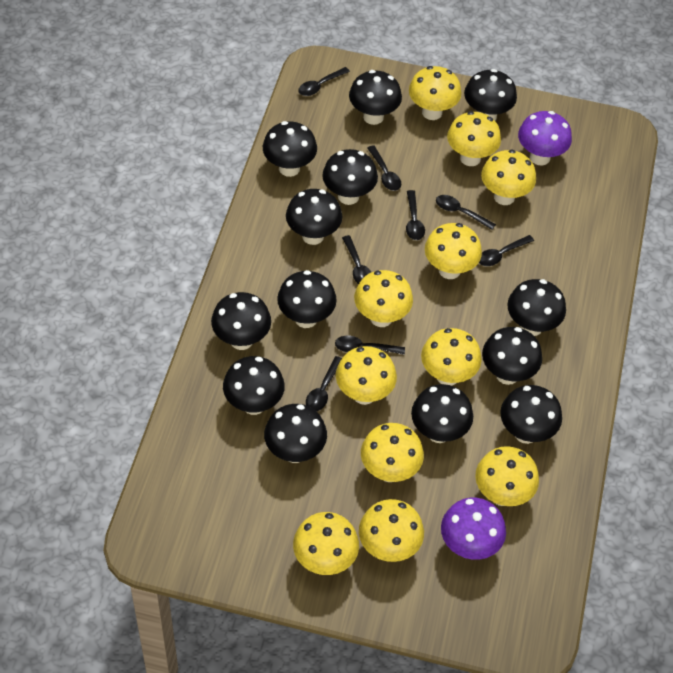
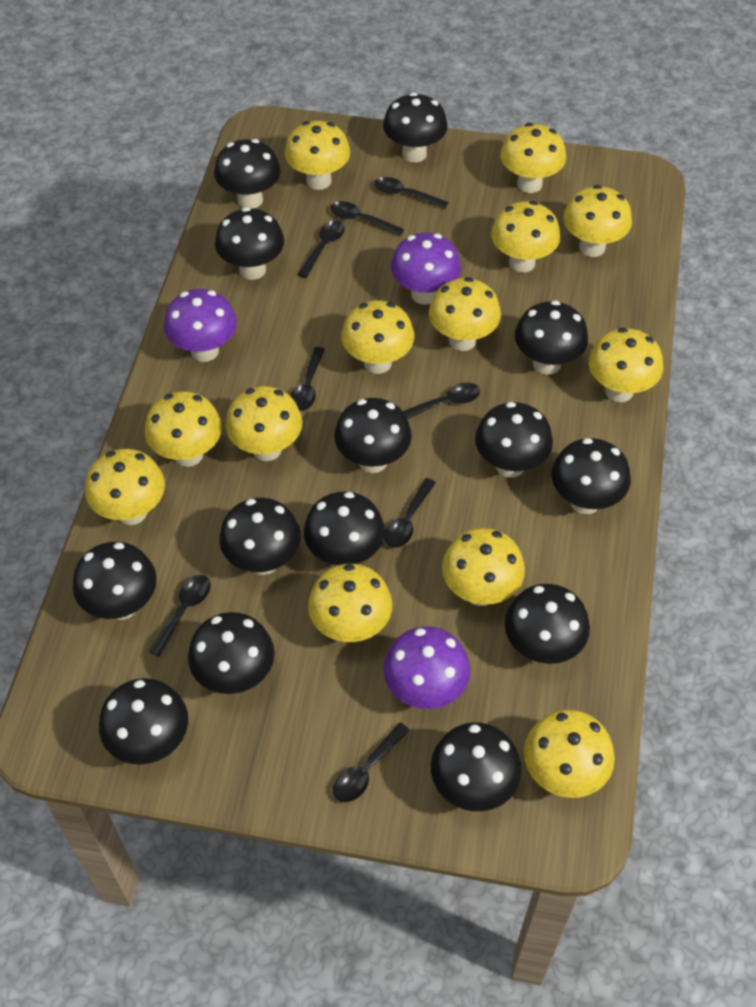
black mushroom: 13 -> 14
purple mushroom: 2 -> 3
yellow mushroom: 11 -> 13

